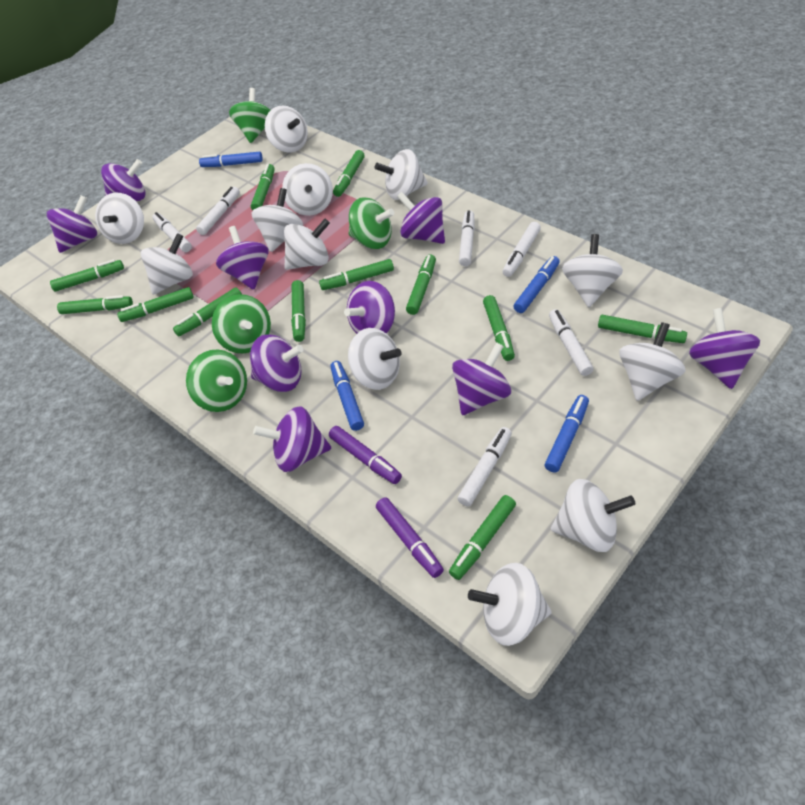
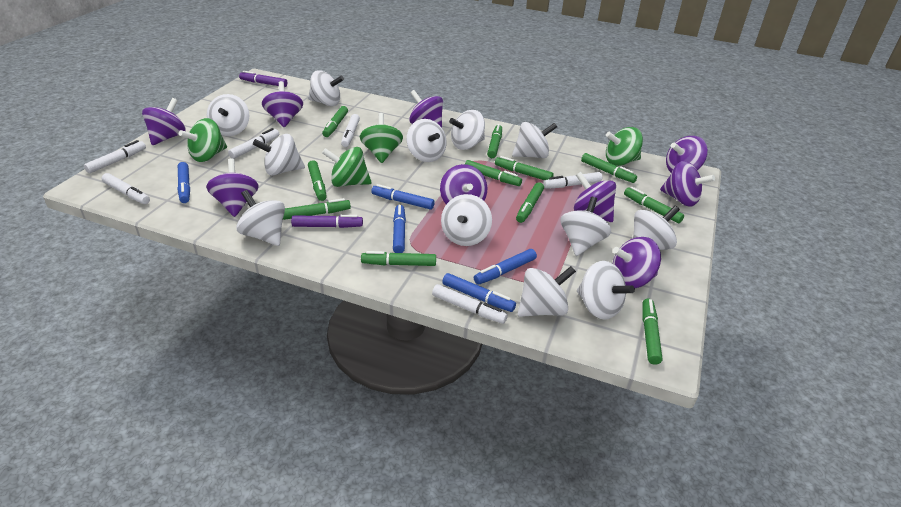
blue marker: 4 -> 5
green marker: 12 -> 11

